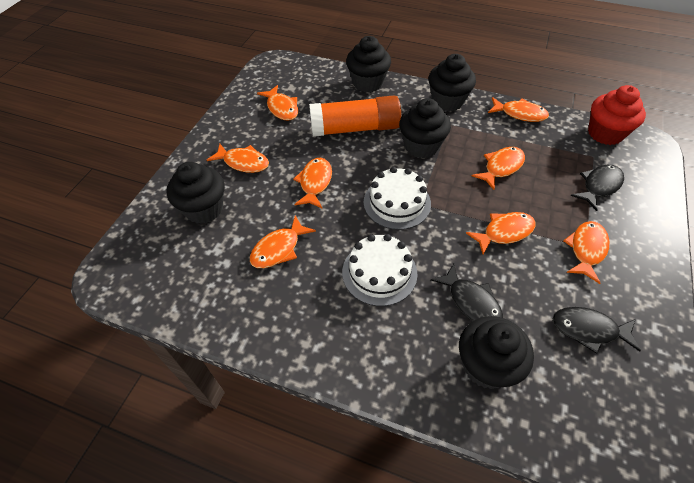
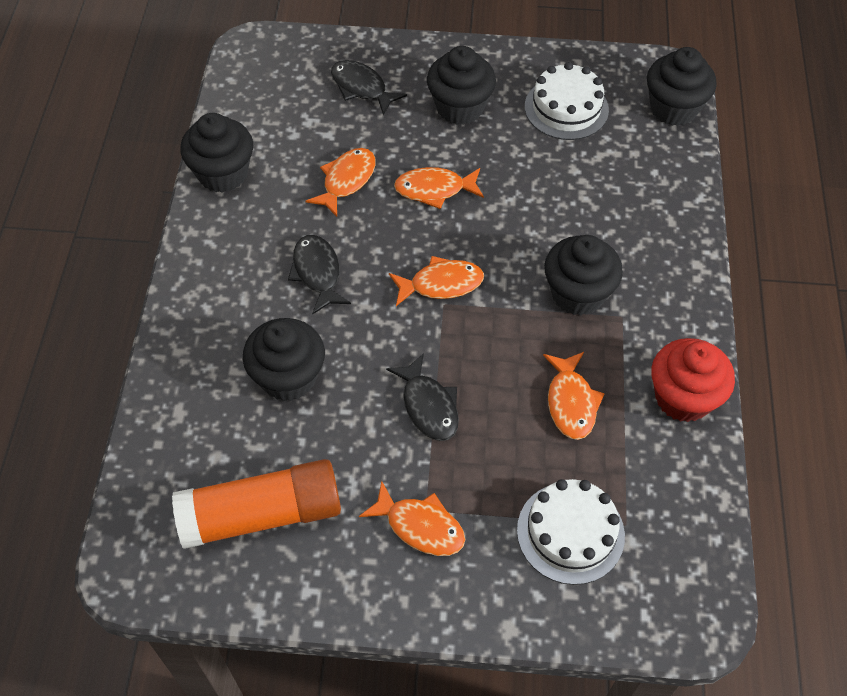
orange fish: 8 -> 5

